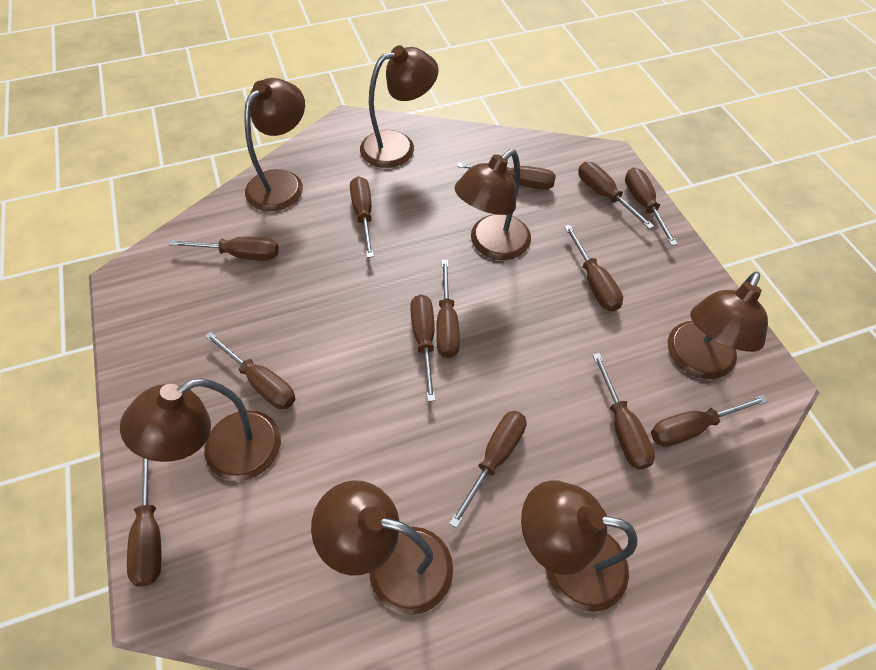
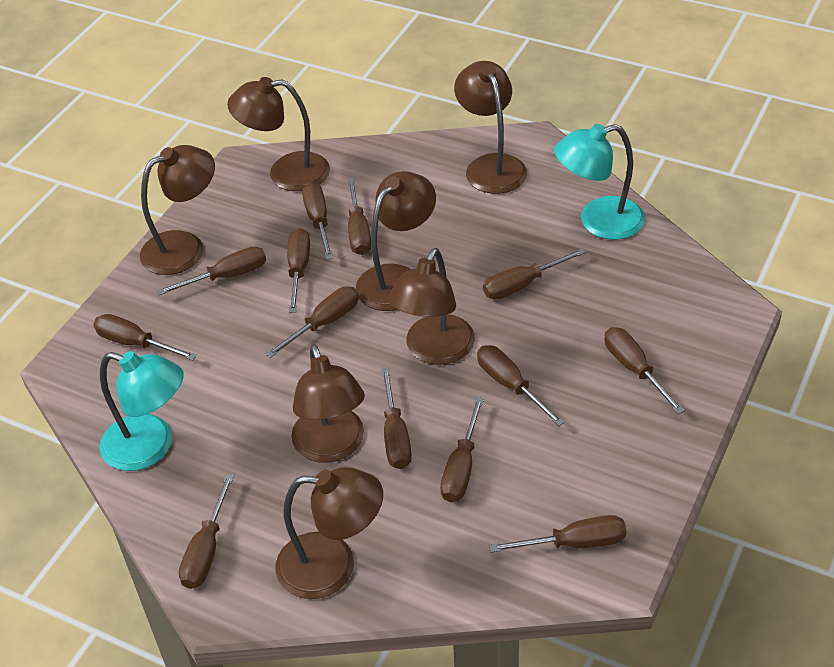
turquoise lamp: 0 -> 2

